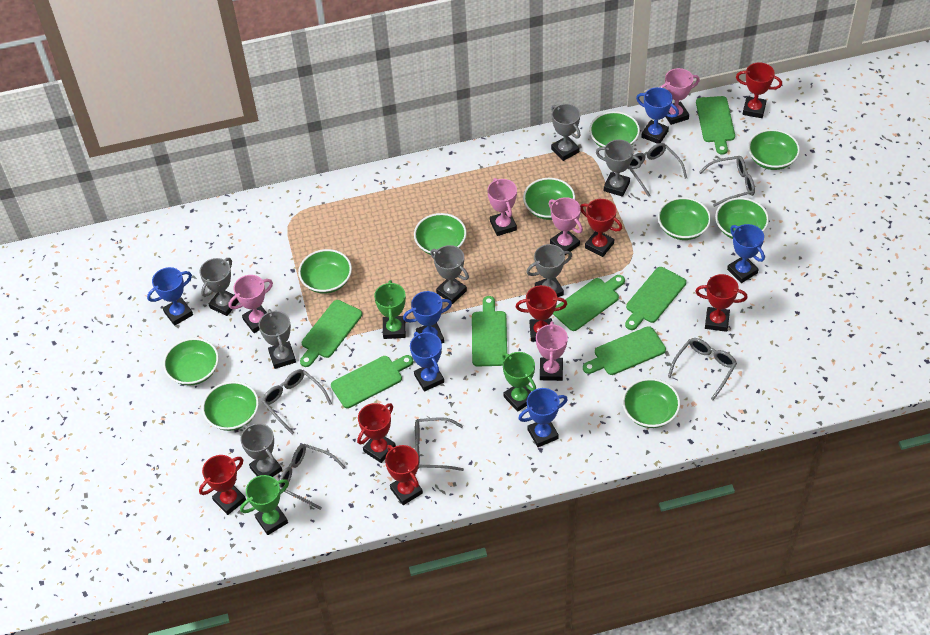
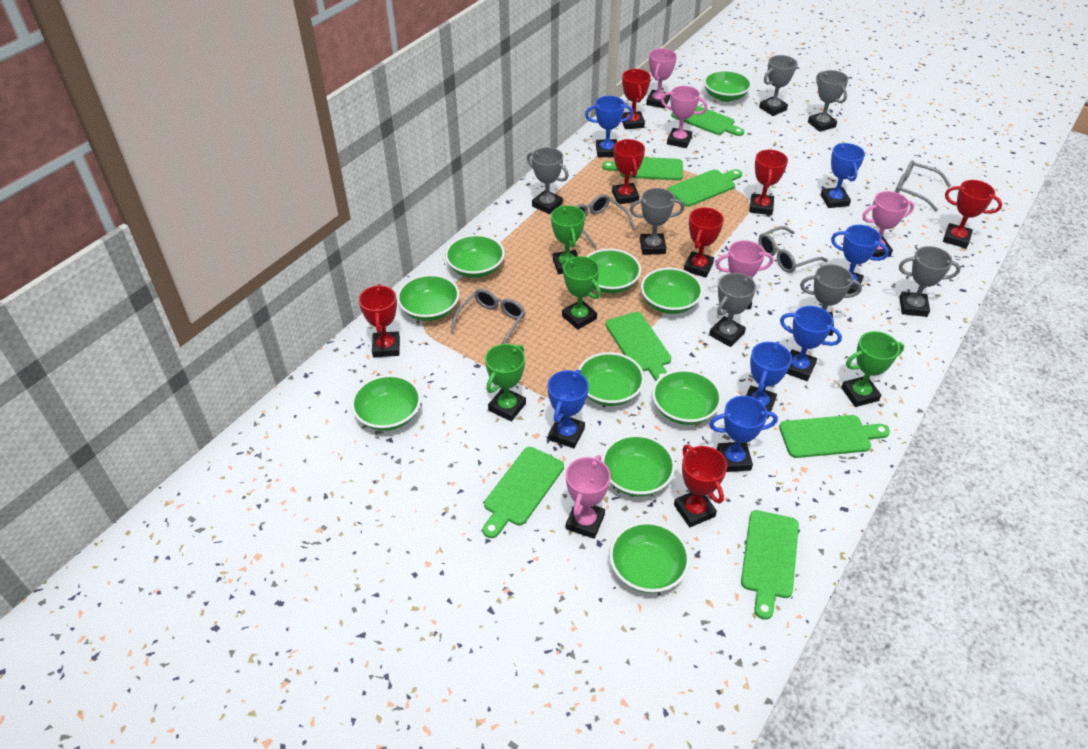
blue trophy: 6 -> 7
green trophy: 3 -> 4
grey glasses: 6 -> 4

